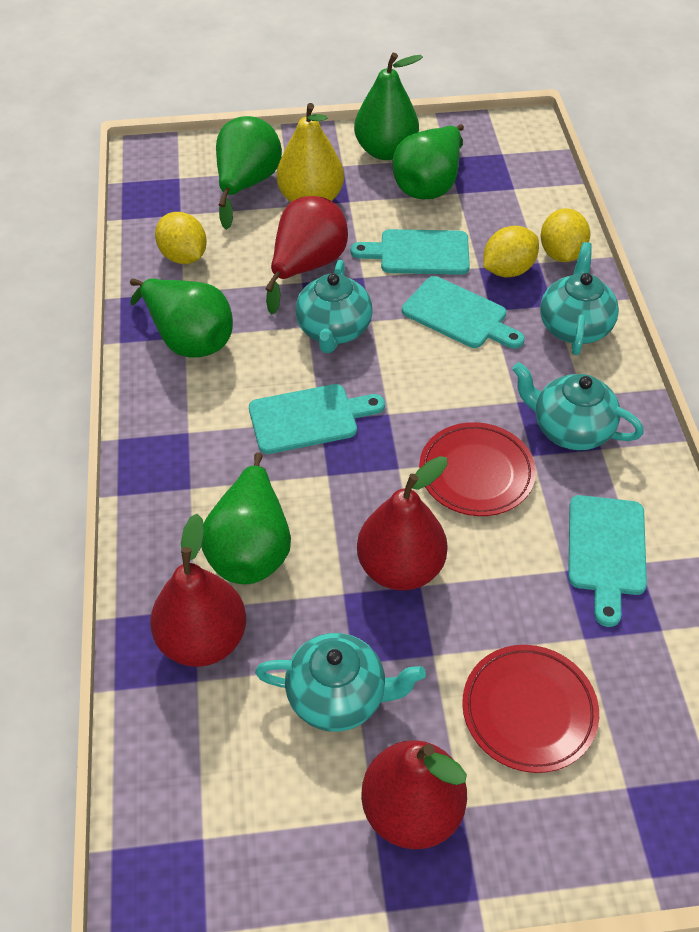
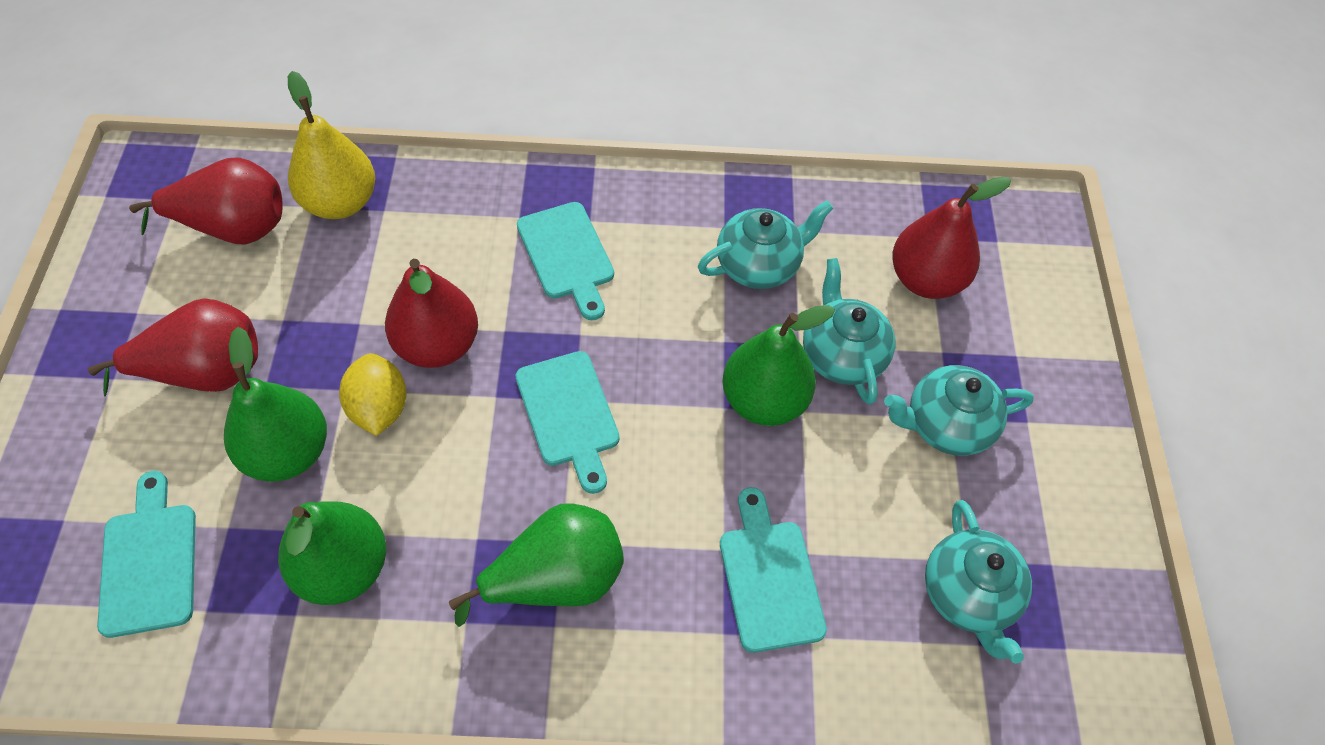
green pear: 5 -> 4
red plate: 2 -> 0
yellow lemon: 3 -> 1

